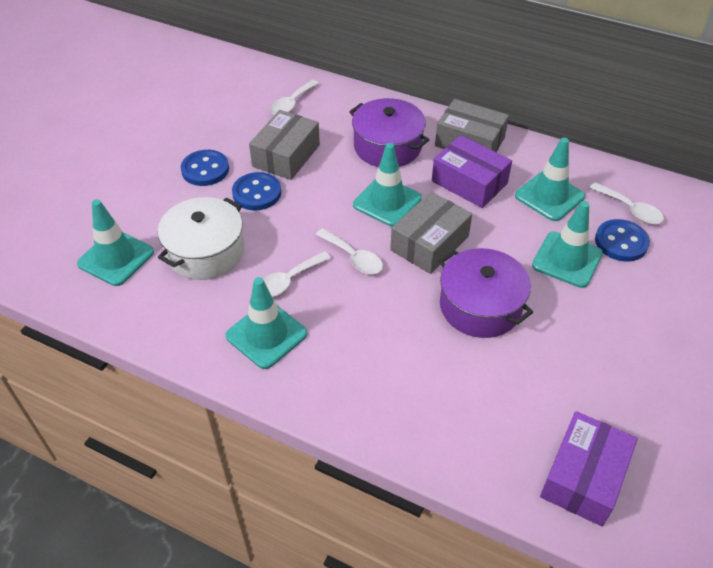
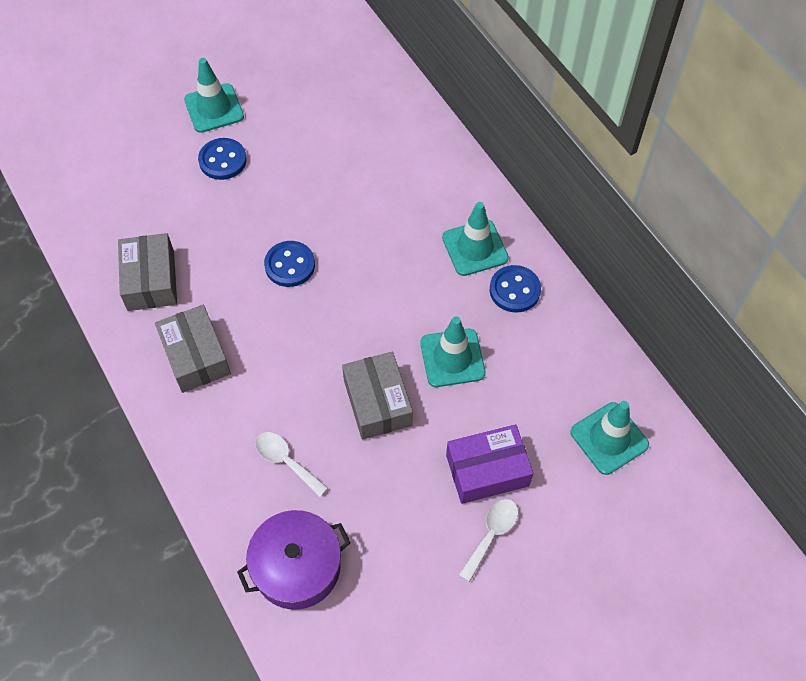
purple box: 2 -> 1
purple pot: 2 -> 1
turquoise traffic cone: 5 -> 4
white pot: 1 -> 0
white spoon: 4 -> 2

